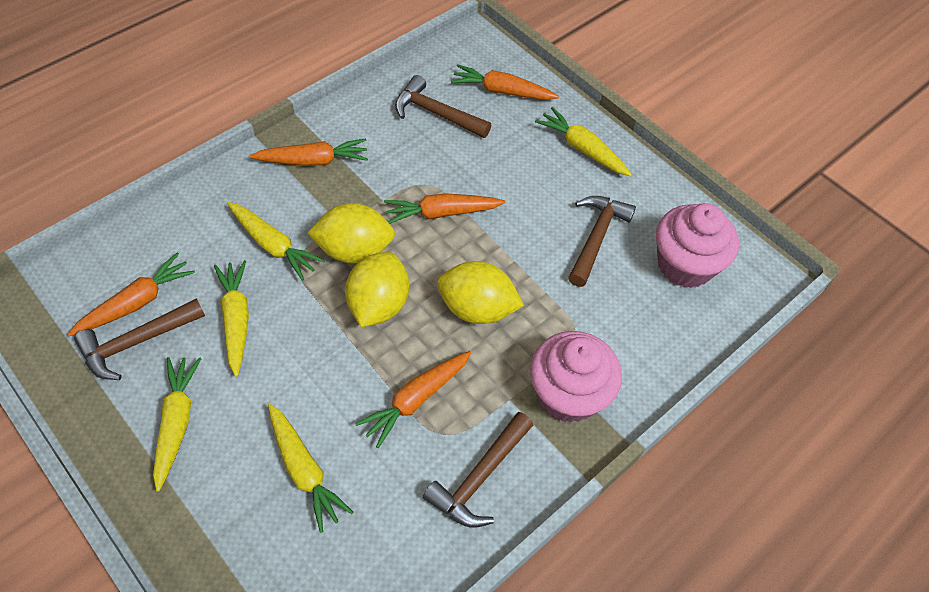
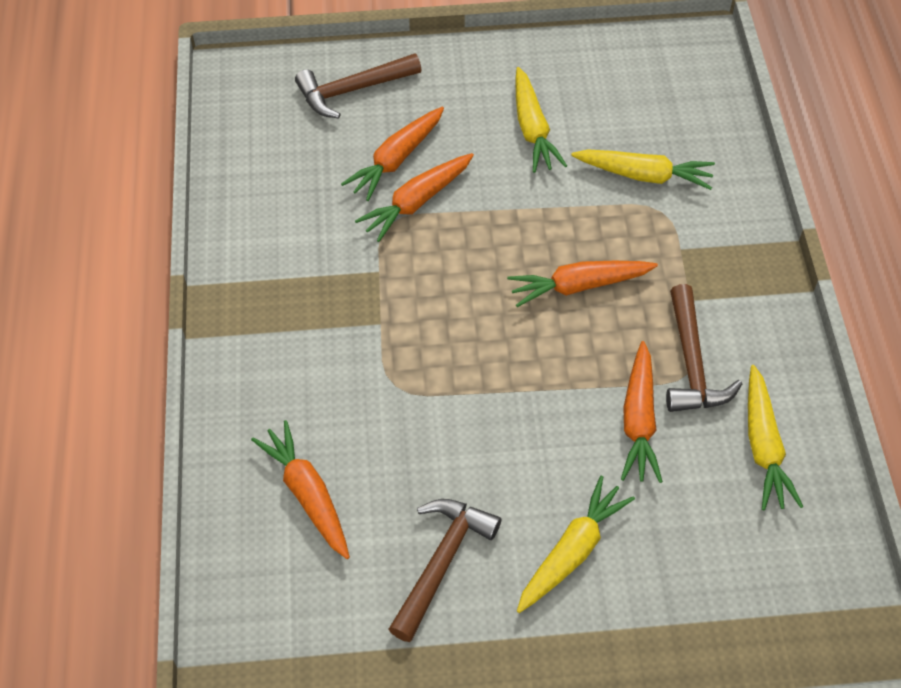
brown hammer: 4 -> 3
pink cupcake: 2 -> 0
yellow carrot: 5 -> 4
yellow lemon: 3 -> 0

